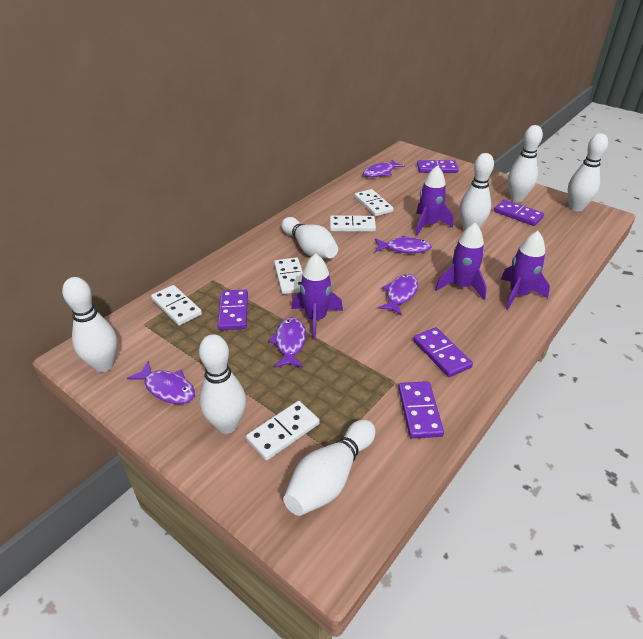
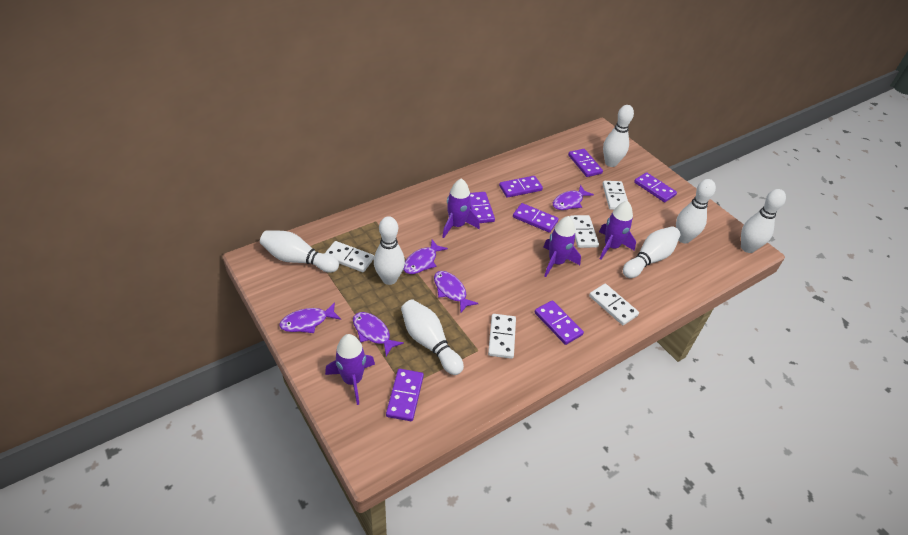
purple domino: 5 -> 7

